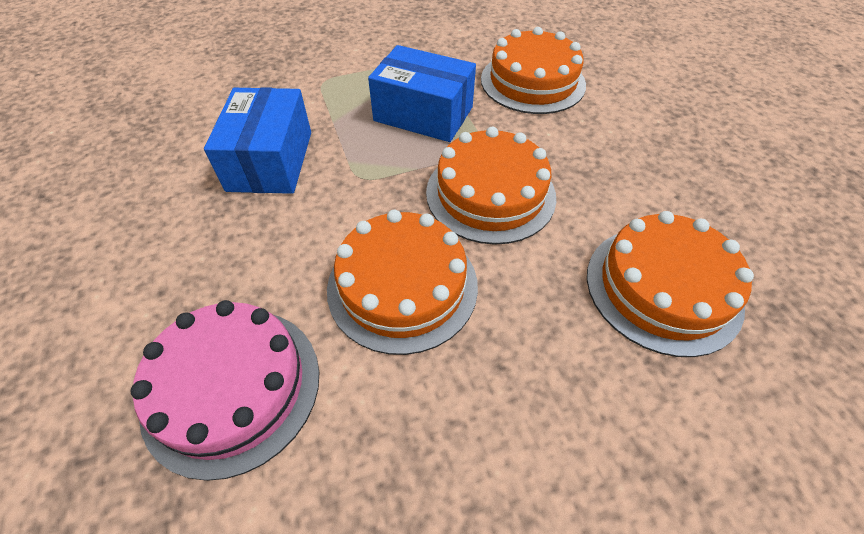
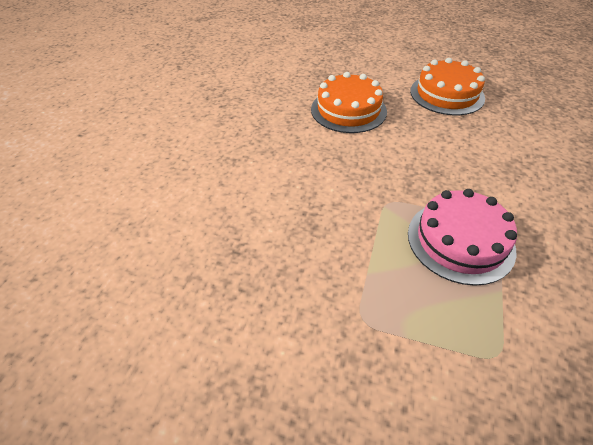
blue box: 2 -> 0
orange cake: 4 -> 2

